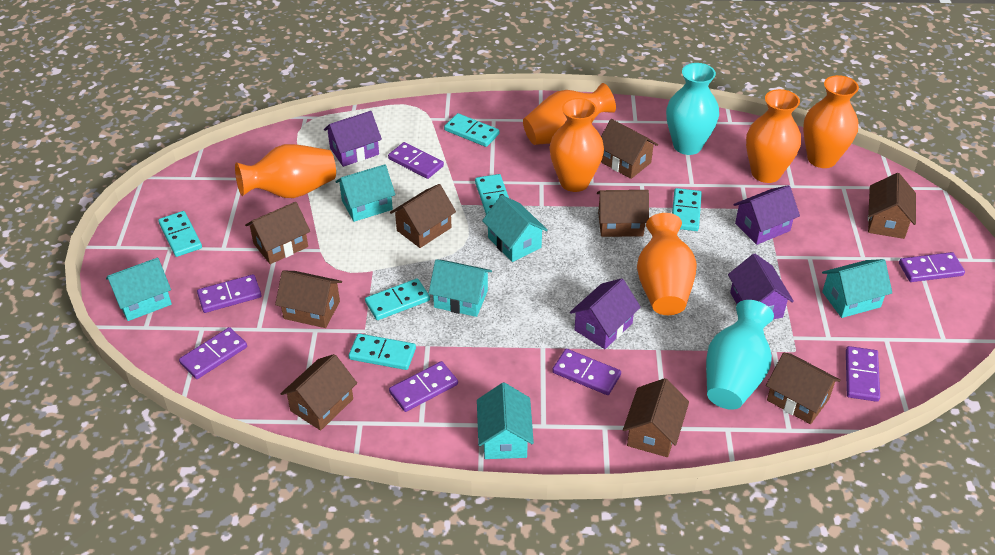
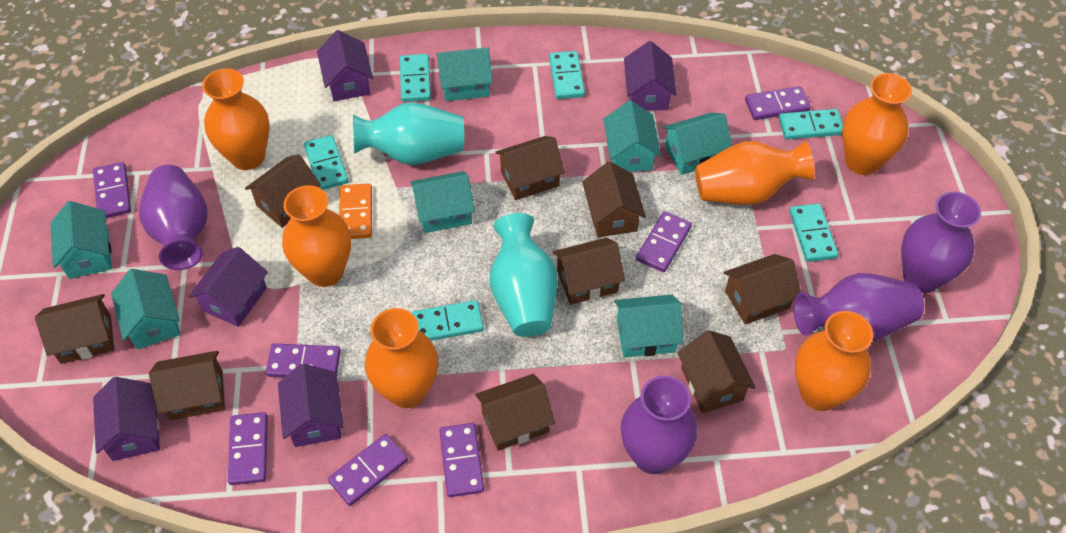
orange domino: 0 -> 1
purple house: 4 -> 5
purple vase: 0 -> 4
turquoise house: 6 -> 7

